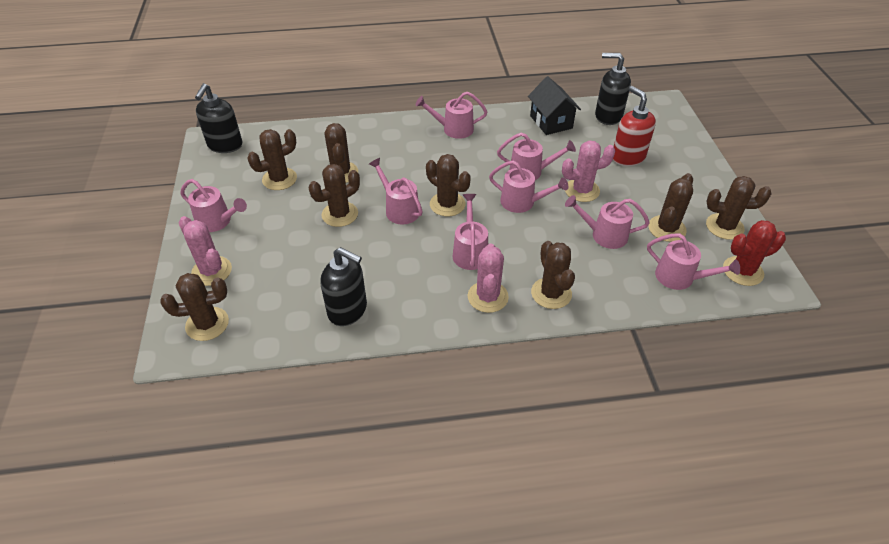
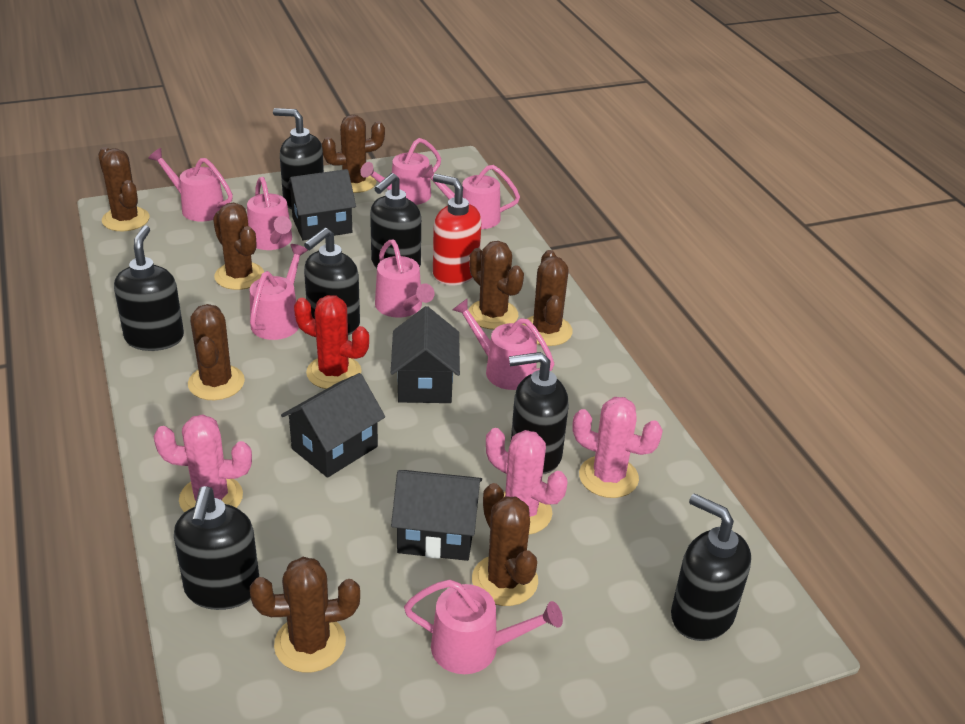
black house: 1 -> 4
black soap dispenser: 3 -> 7

